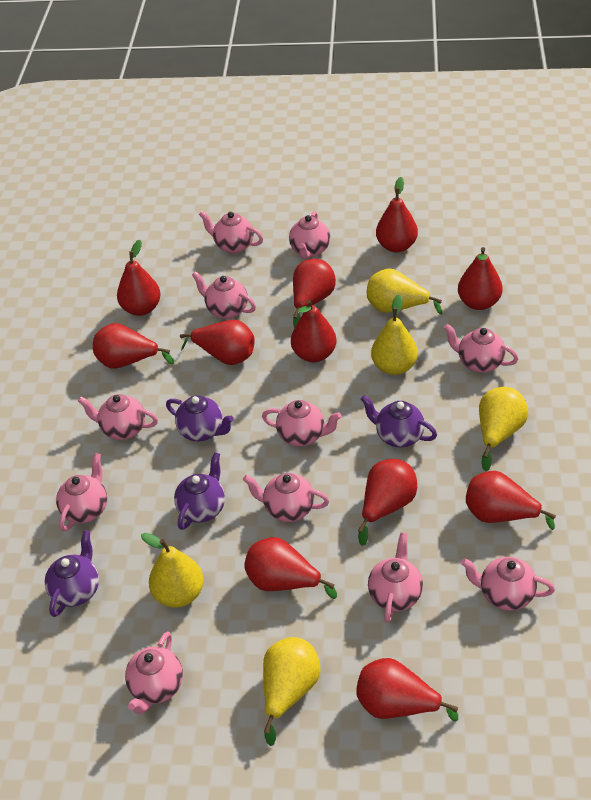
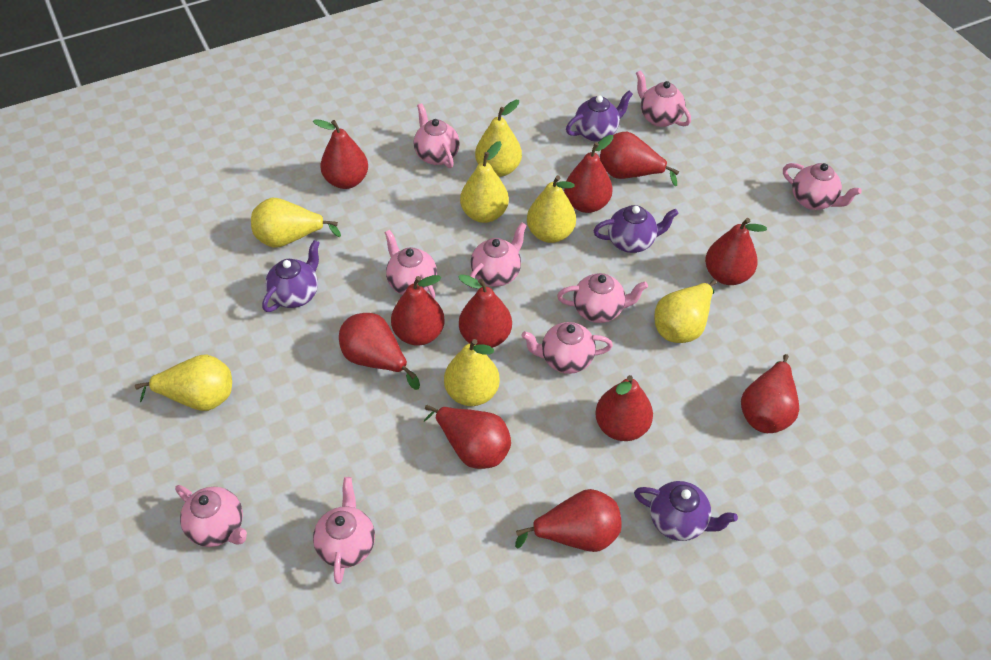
pink teapot: 11 -> 9
yellow pear: 5 -> 7

